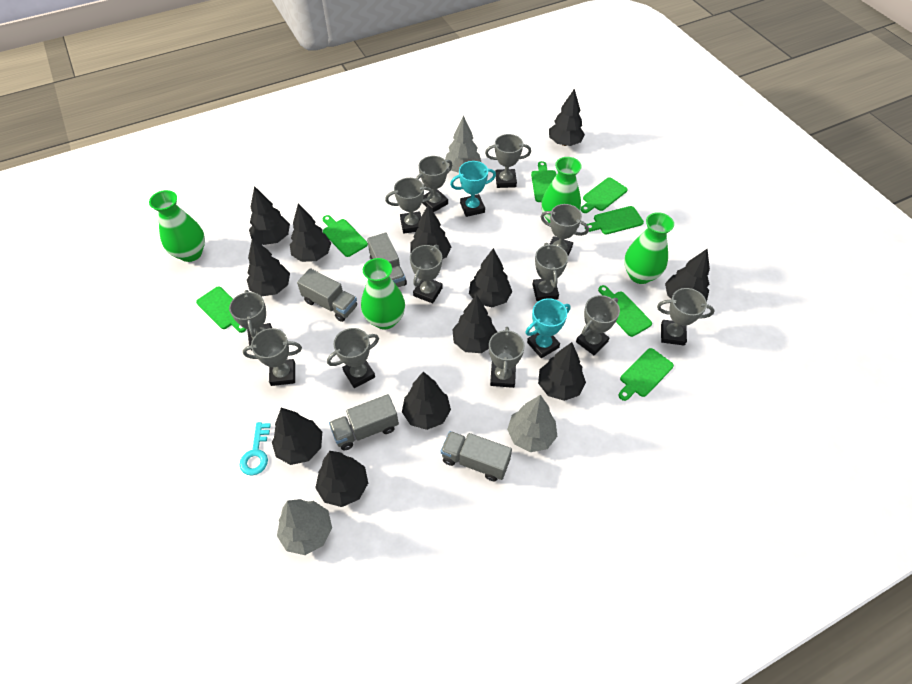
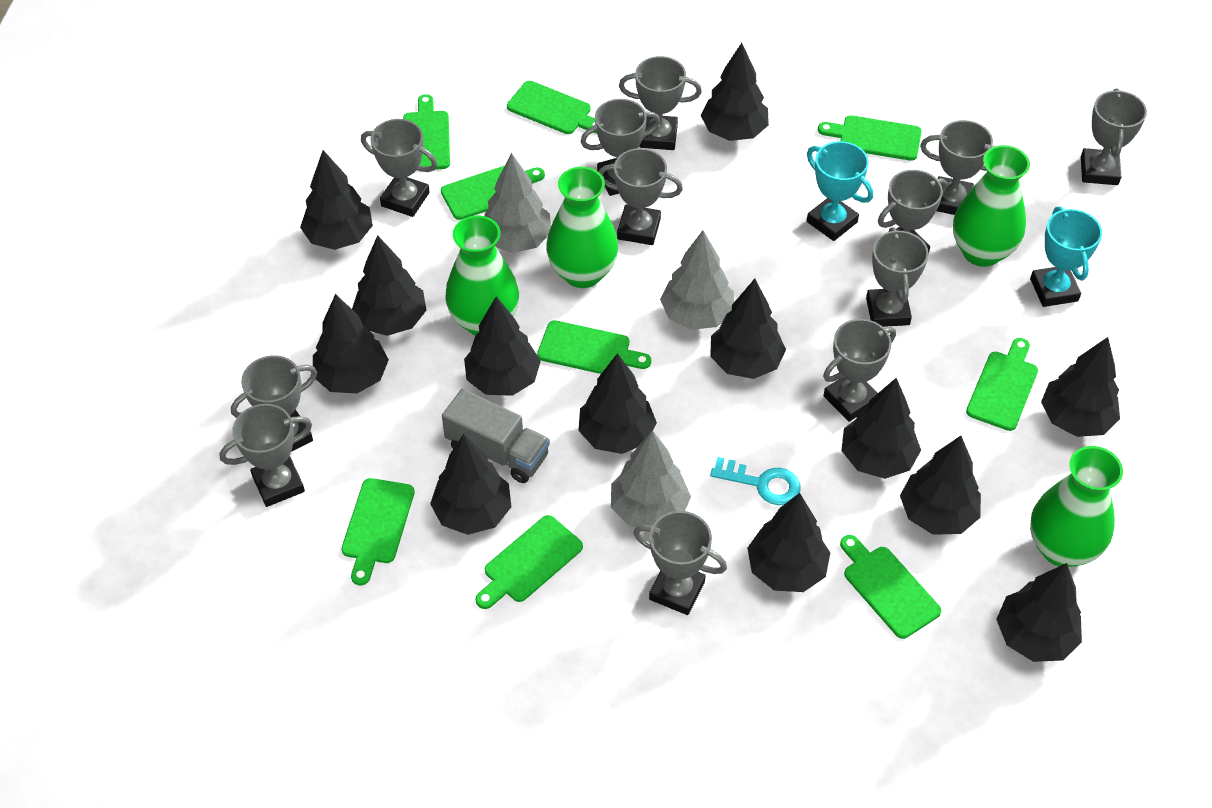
black tree: 12 -> 13
green cutting board: 7 -> 9
grey truck: 4 -> 1

